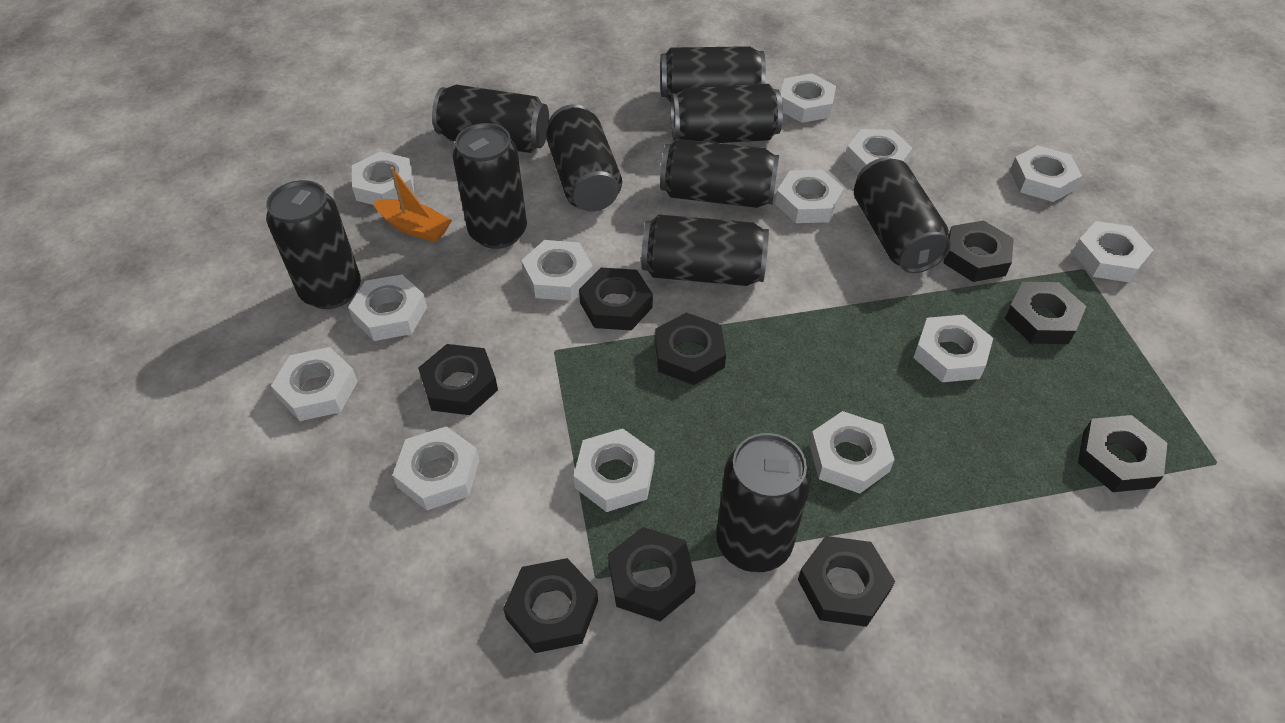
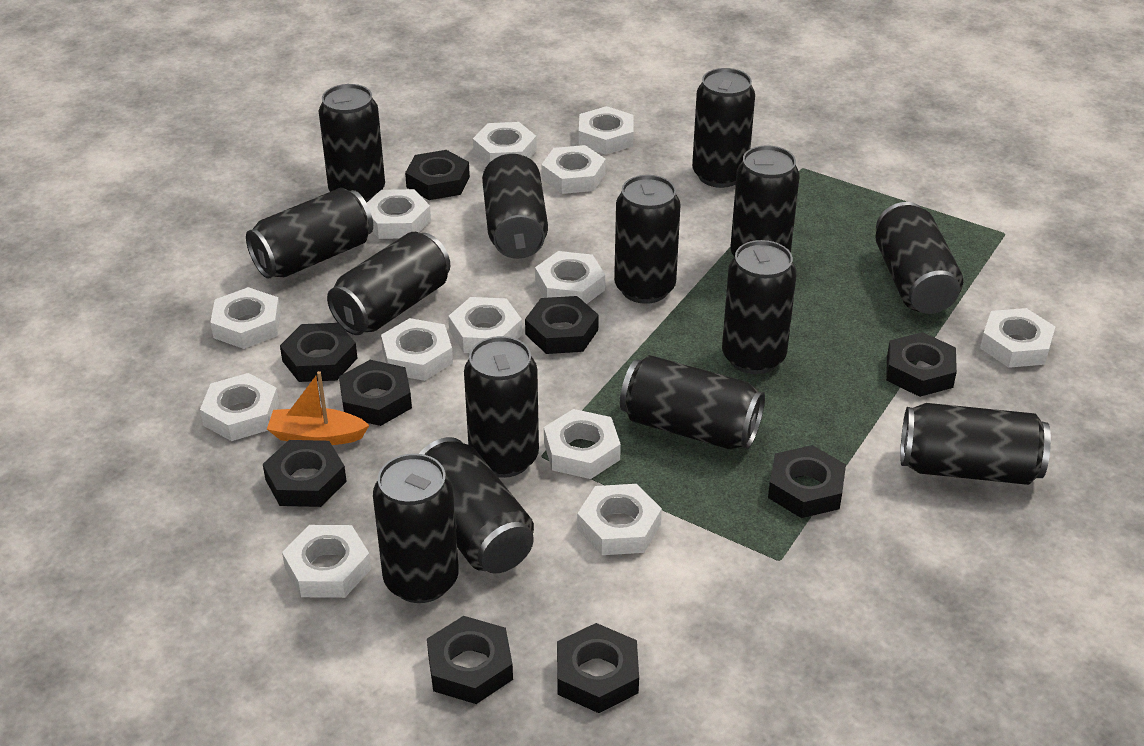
black can: 10 -> 14

